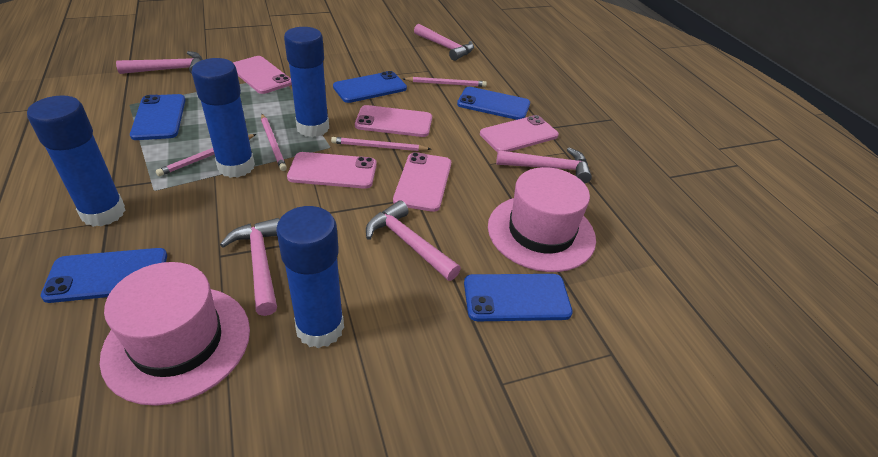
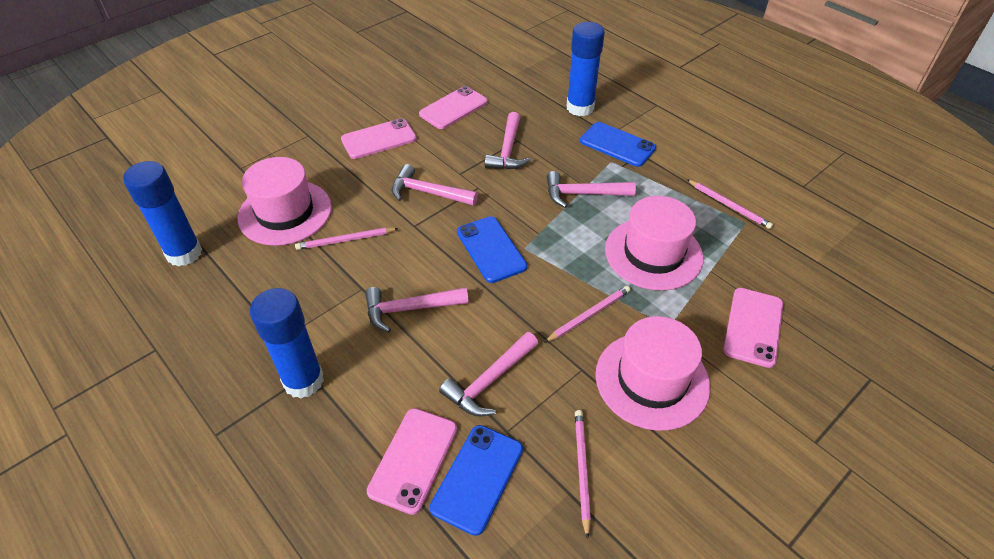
blue glue stick: 4 -> 3
blue phone: 5 -> 3
pink hat: 2 -> 3
pink phone: 5 -> 4

